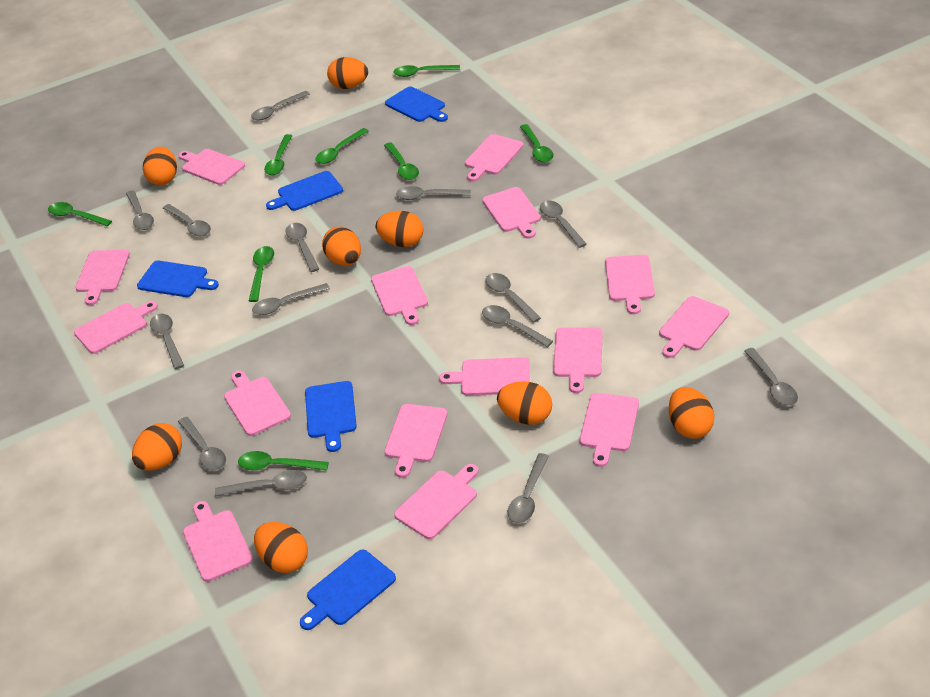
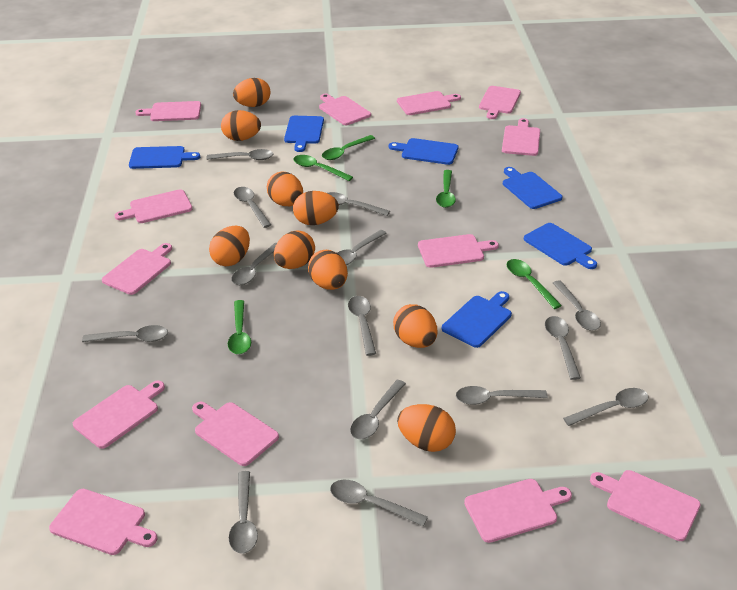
blue cutting board: 5 -> 6
green spoon: 8 -> 5
orange egg: 8 -> 9
pink cutting board: 15 -> 13

